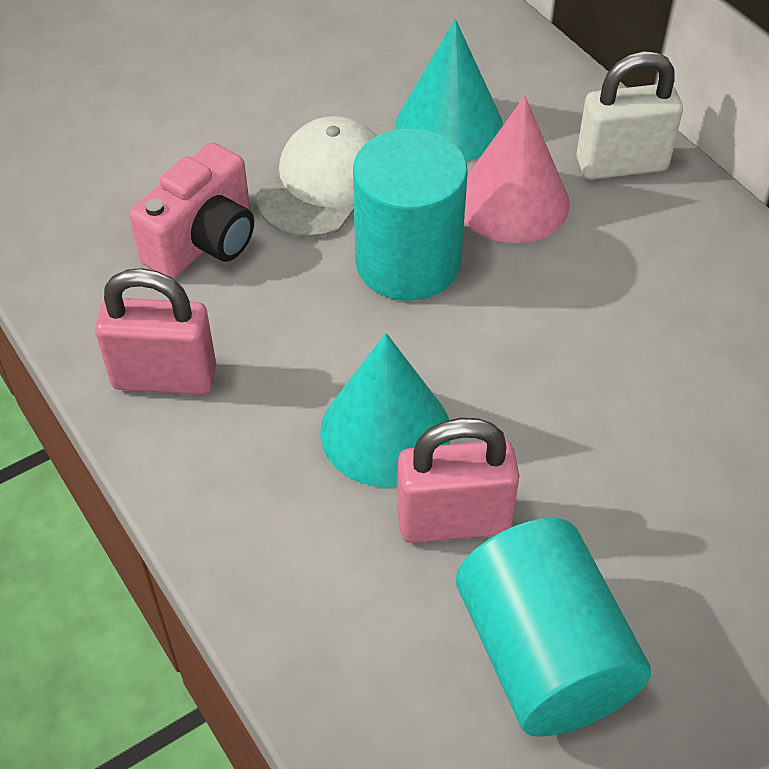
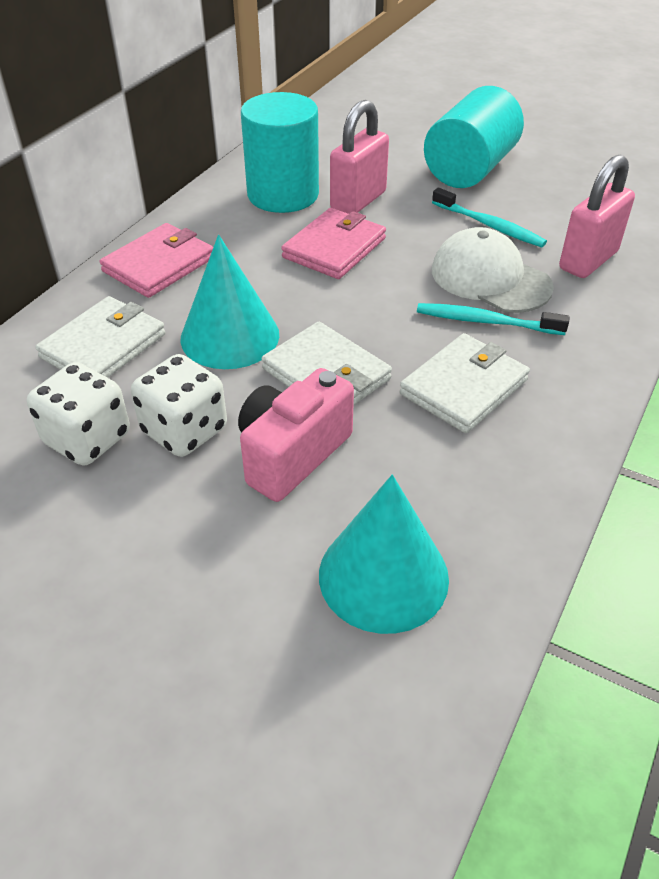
pink cone: 1 -> 0
pink wallet: 0 -> 2
turquoise toothbrush: 0 -> 2
white dice: 0 -> 2
white padlock: 1 -> 0
white wallet: 0 -> 3

